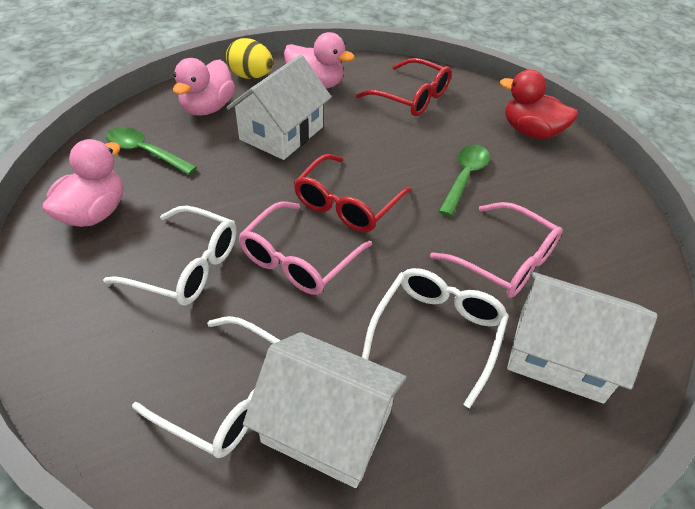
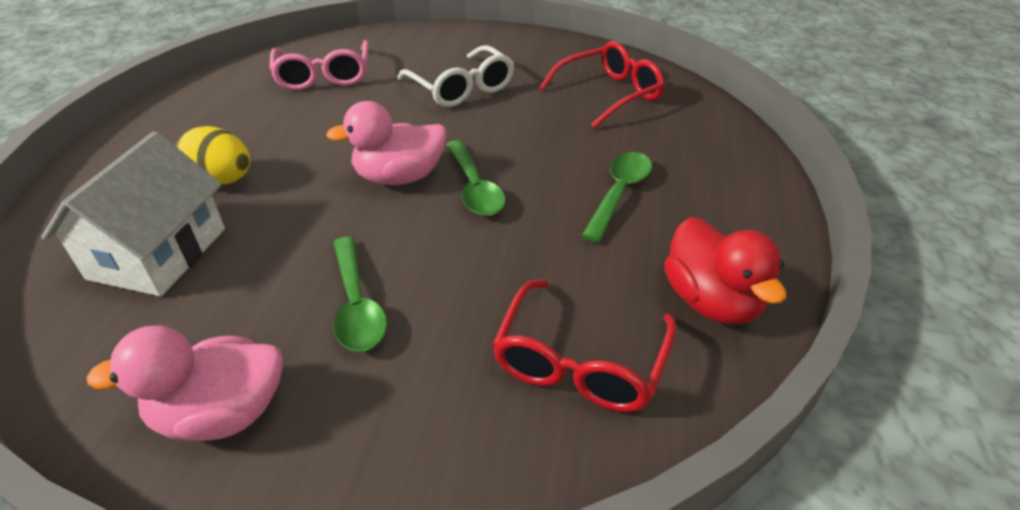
green spoon: 2 -> 3
pink duck: 3 -> 2
pink glasses: 2 -> 1
white glasses: 3 -> 1
white house: 3 -> 1

